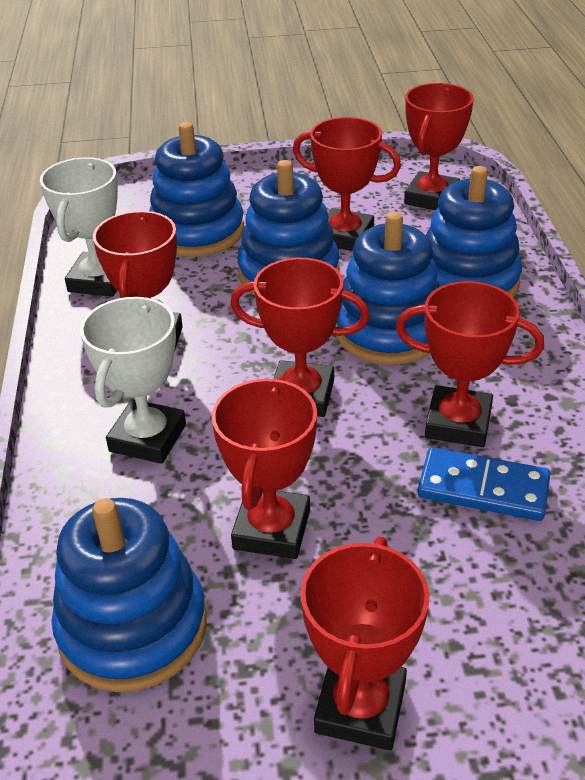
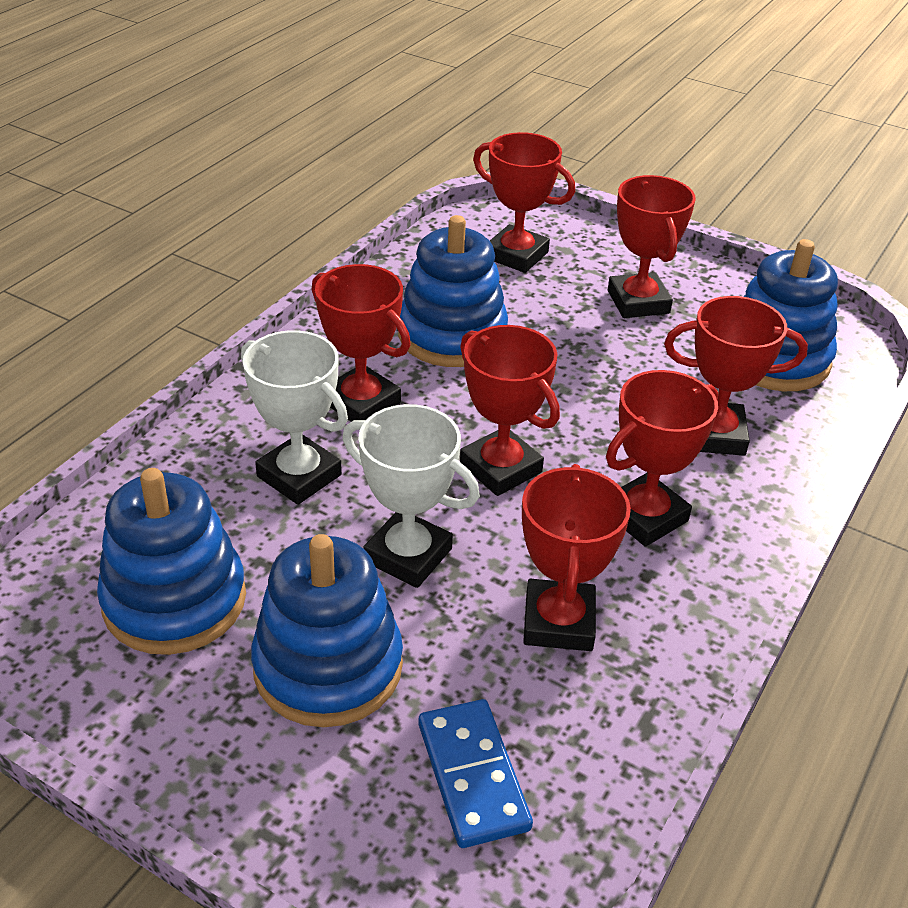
blue stacking toy: 5 -> 4

